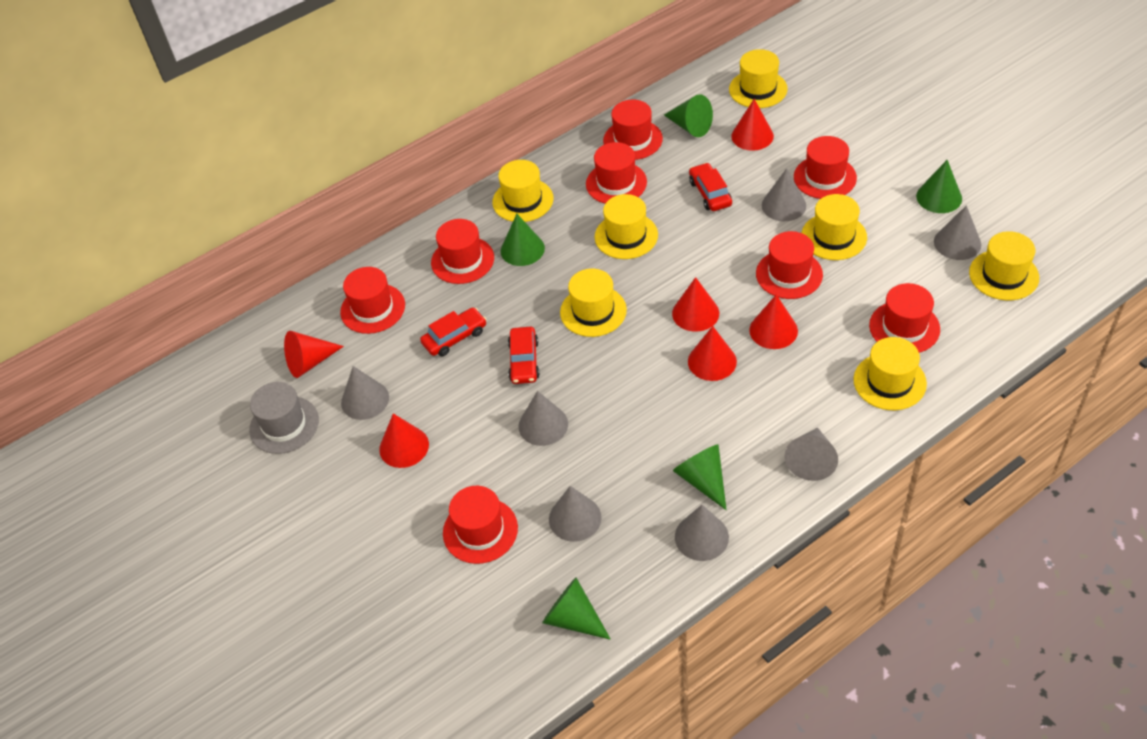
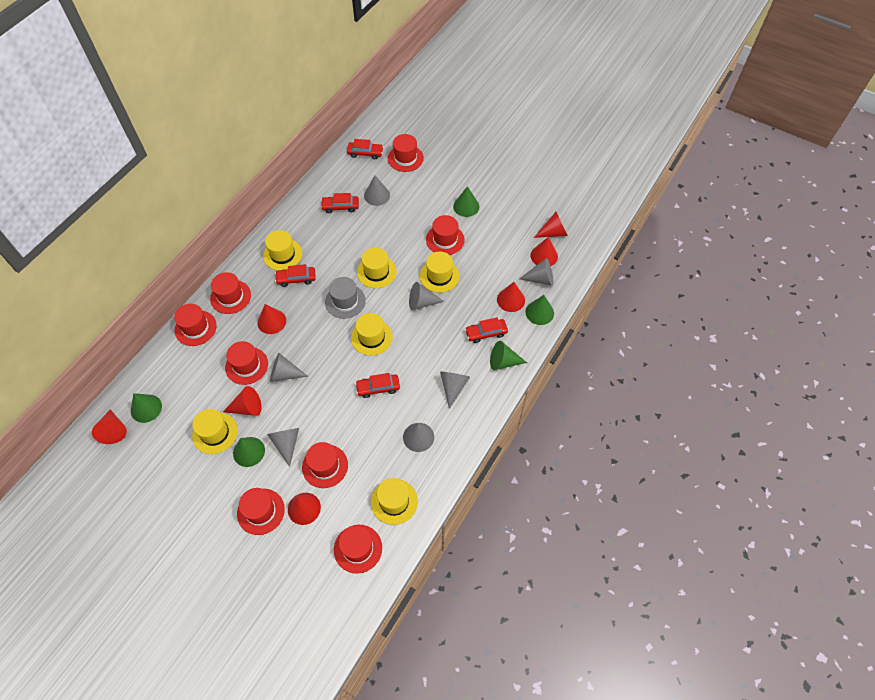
red car: 3 -> 5
red cone: 6 -> 7
yellow hat: 7 -> 6

